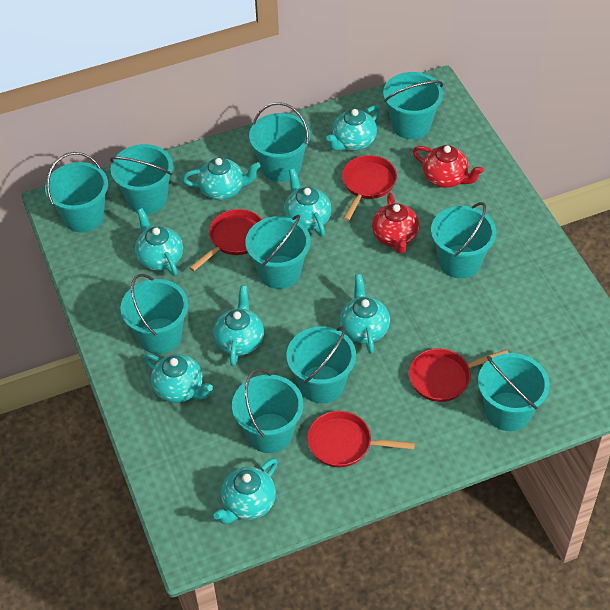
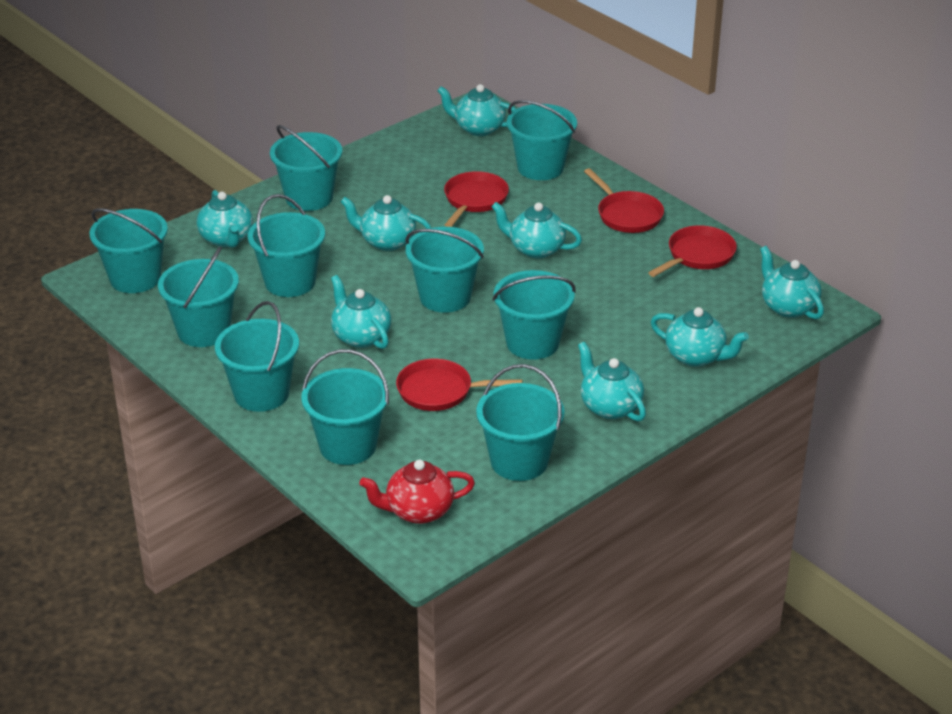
red teapot: 2 -> 1

